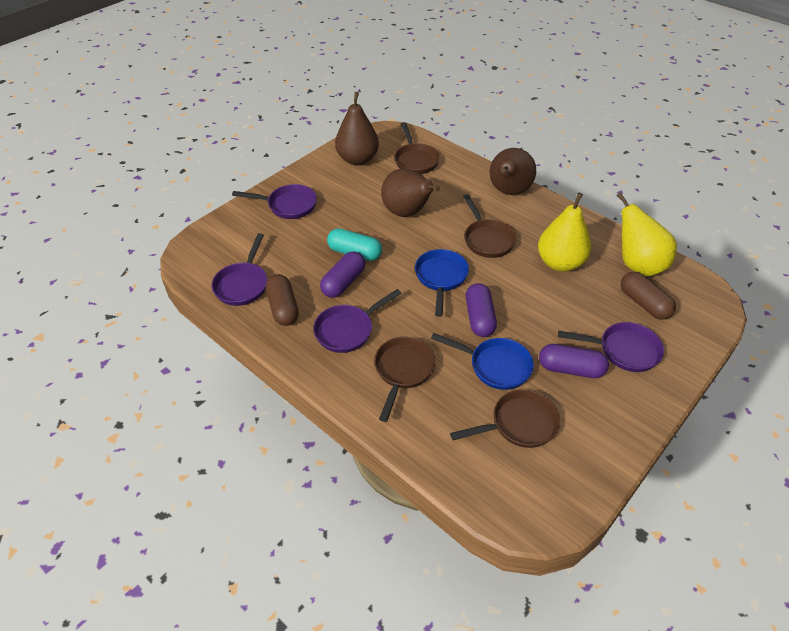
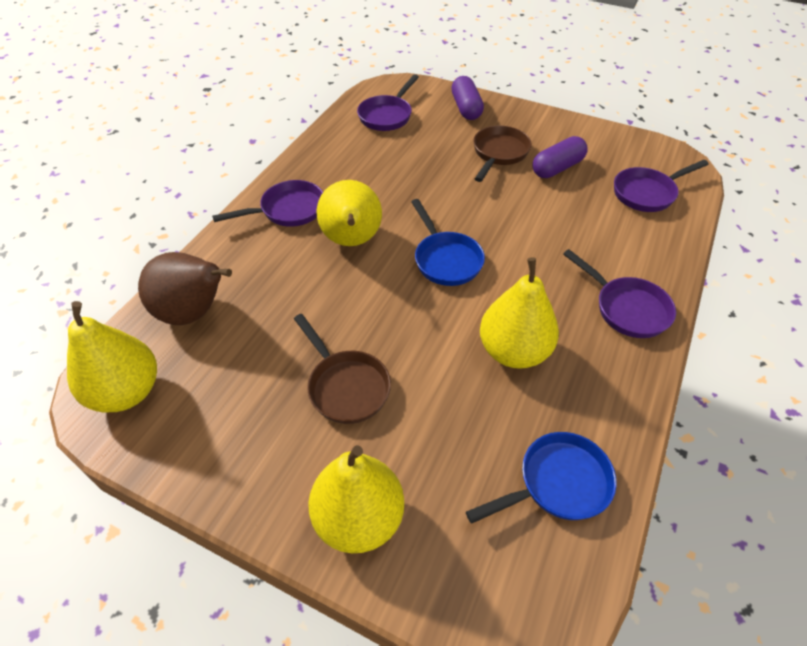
brown capsule: 2 -> 0
brown pan: 4 -> 2
brown pear: 3 -> 1
purple capsule: 3 -> 2
turquoise capsule: 1 -> 0
yellow pear: 2 -> 4

